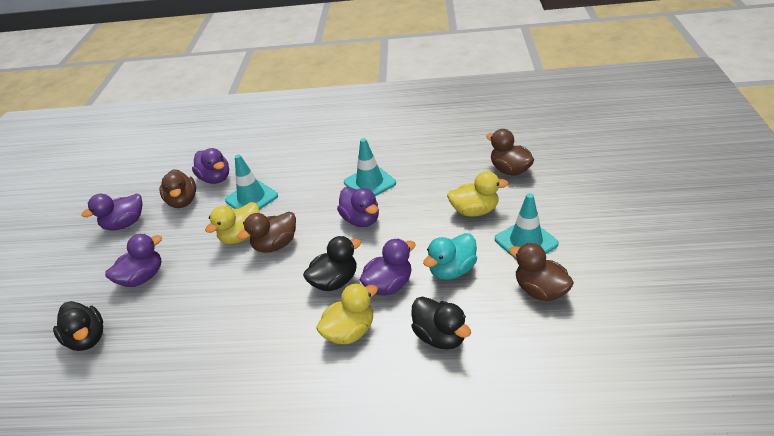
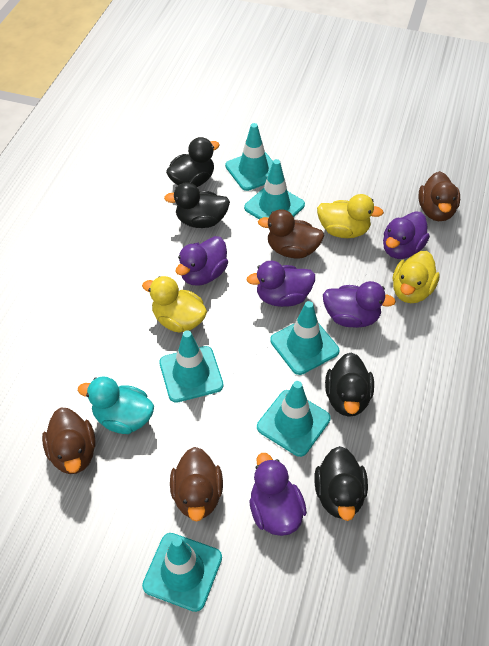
black duck: 3 -> 4
turquoise traffic cone: 3 -> 6

